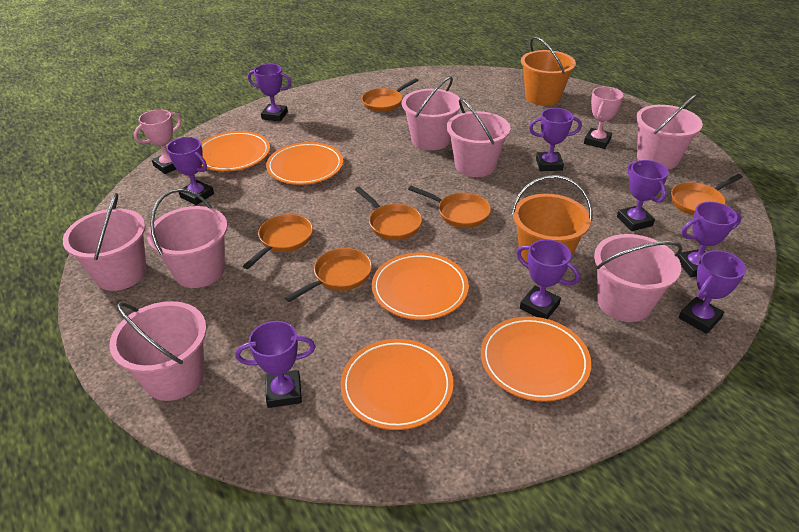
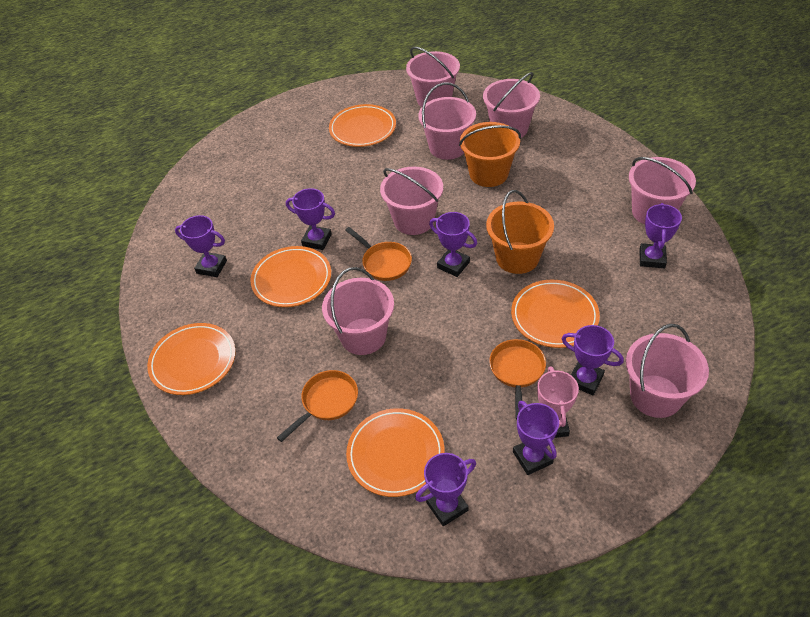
orange pan: 6 -> 3
pink trophy: 2 -> 1
purple trophy: 8 -> 7

